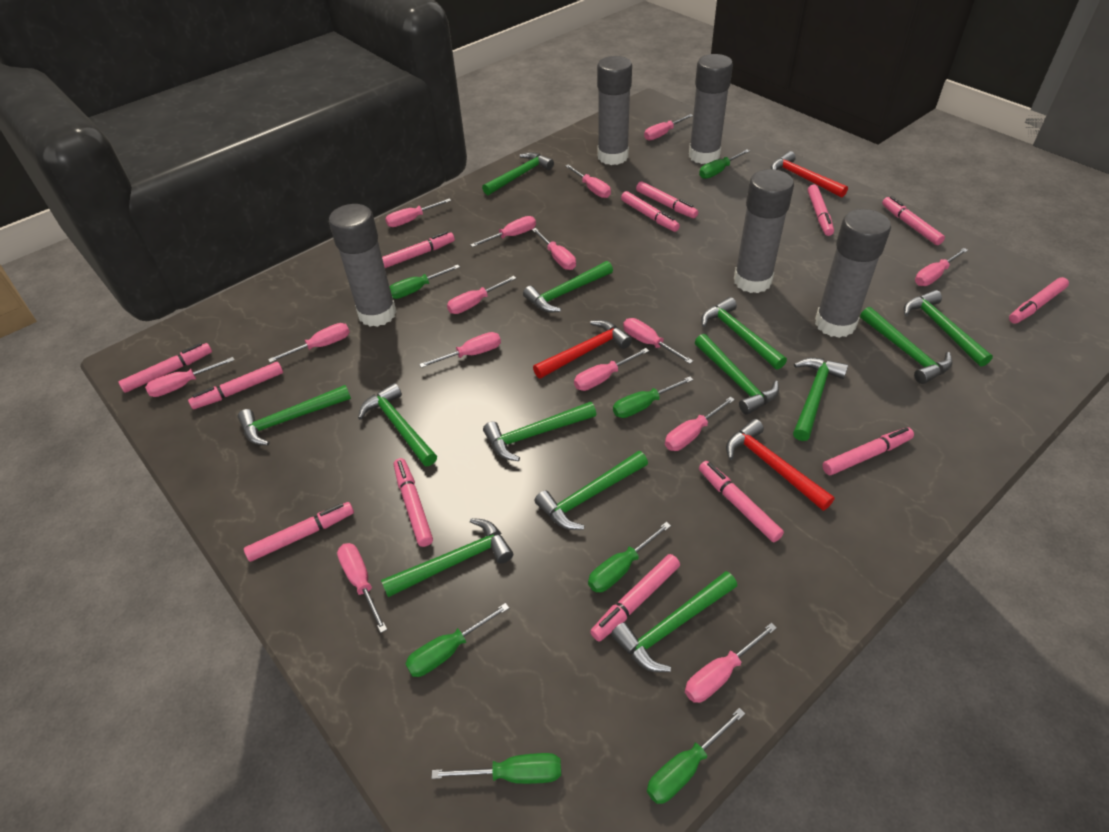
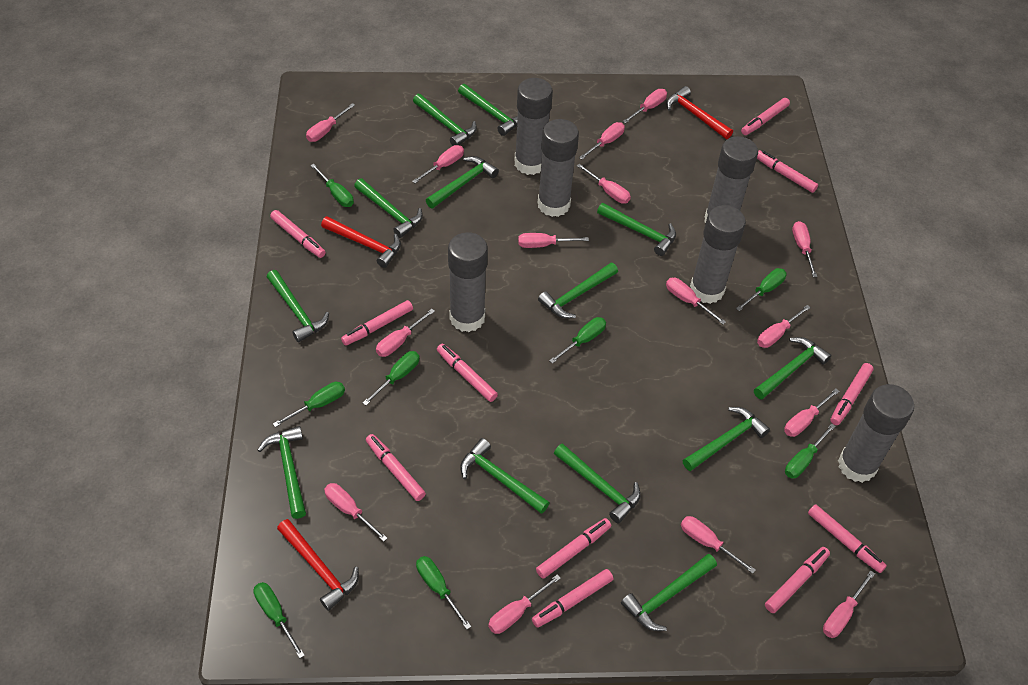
green screwdriver: 7 -> 8
grey glue stick: 5 -> 6
pink marker: 13 -> 11

